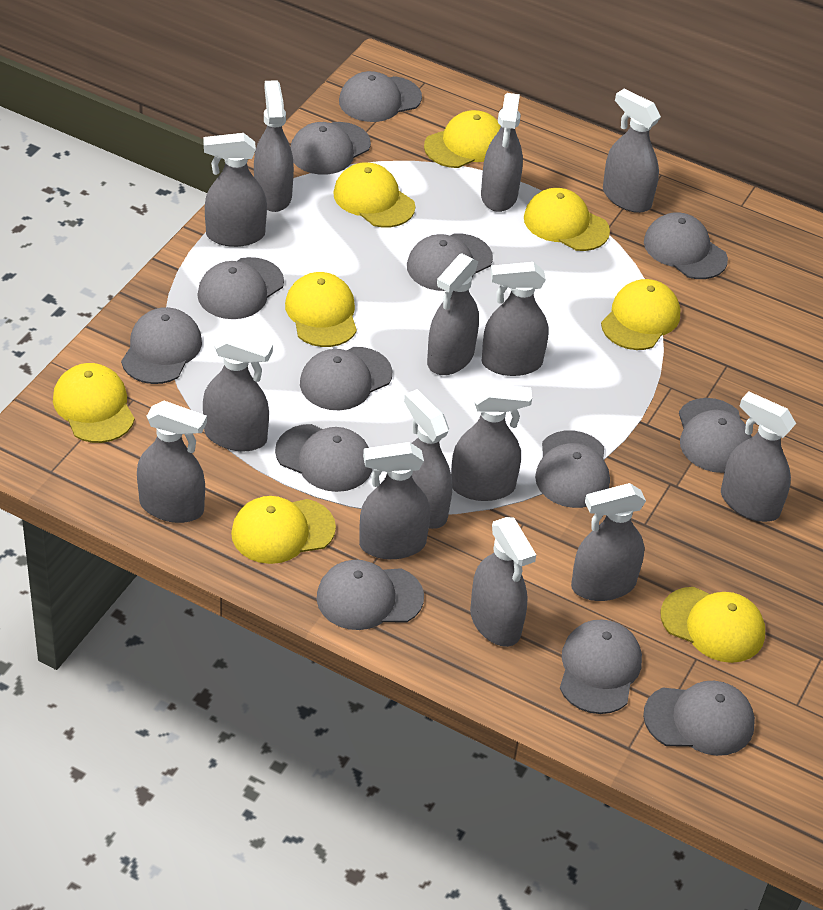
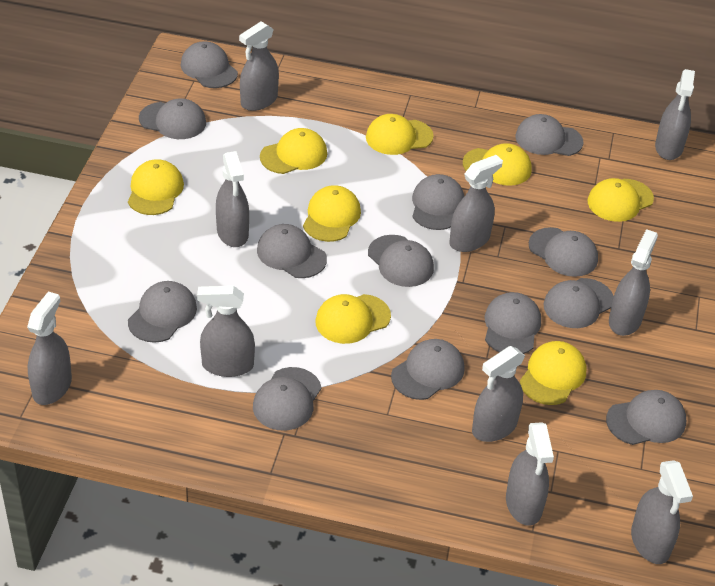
grey spray bottle: 14 -> 10

